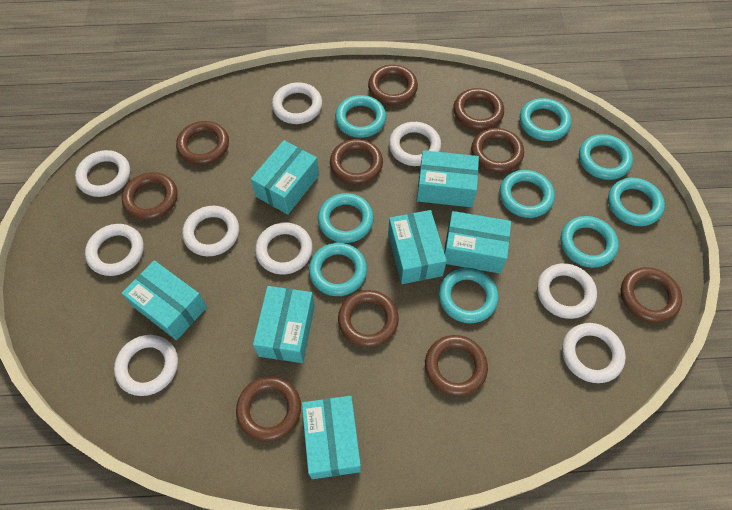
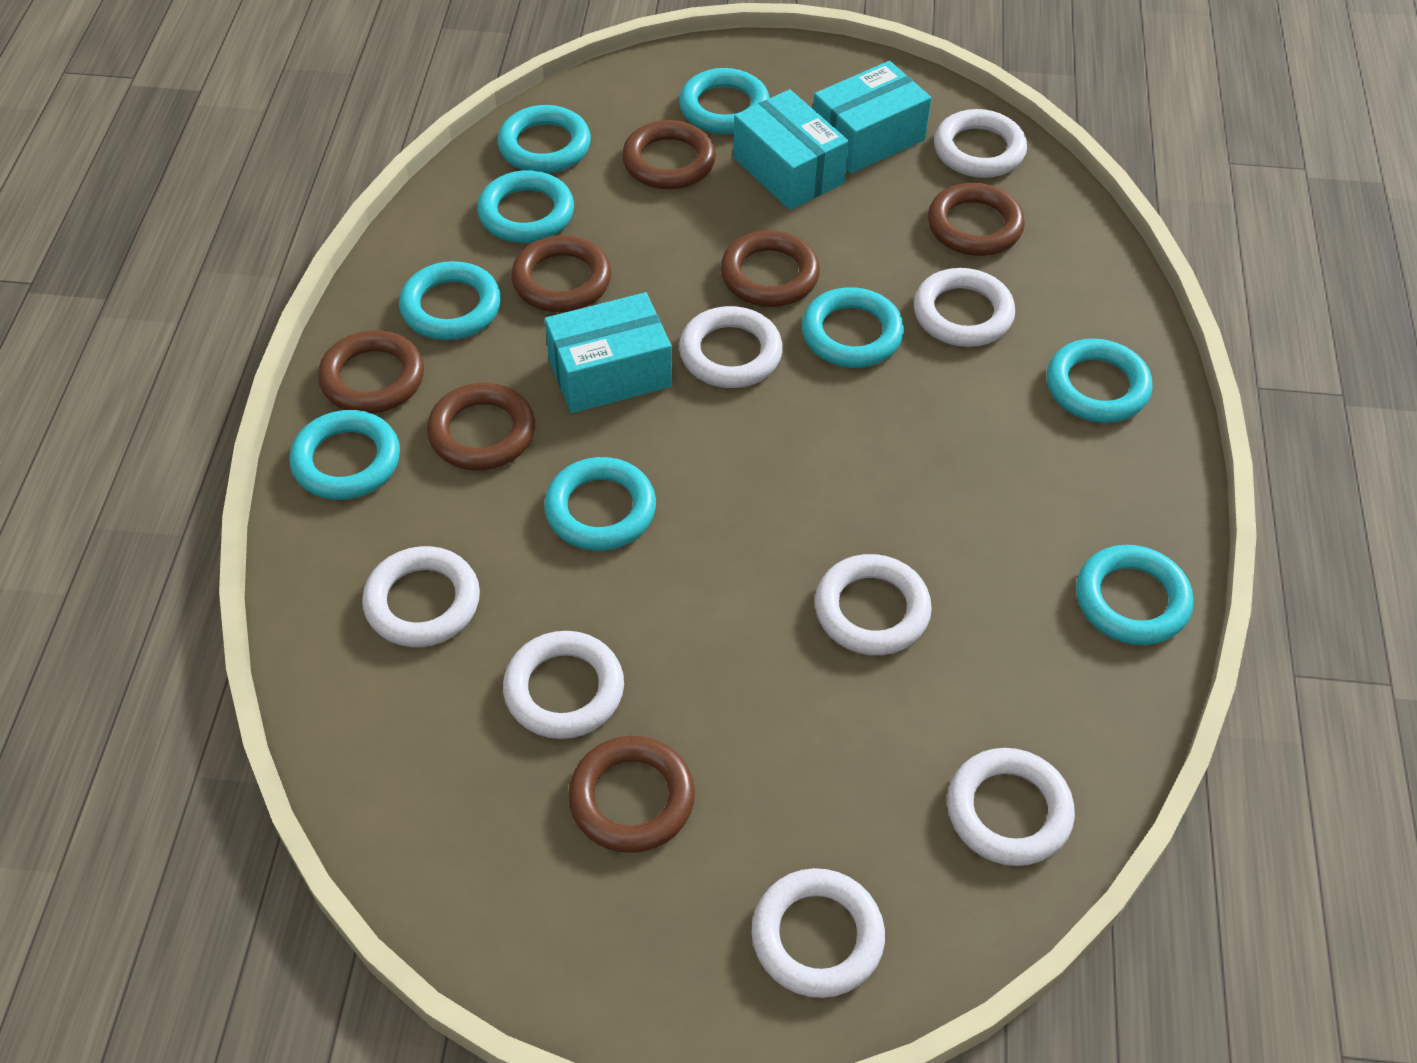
brown ring: 10 -> 7
turquoise box: 7 -> 3
white ring: 9 -> 8

